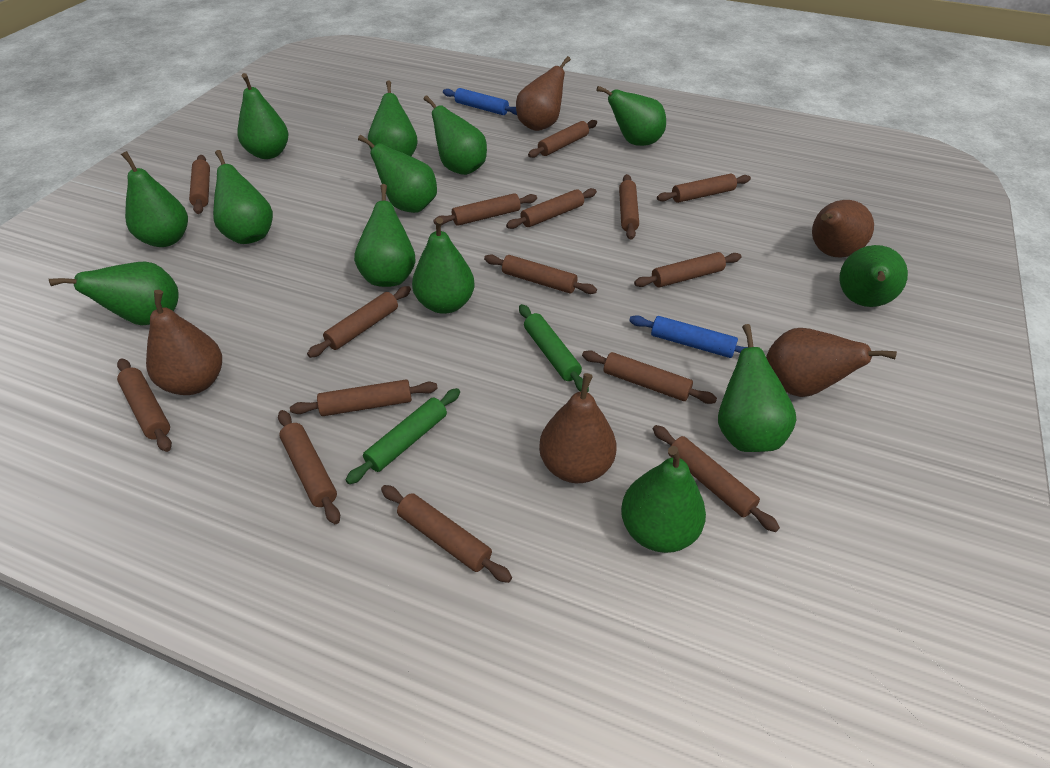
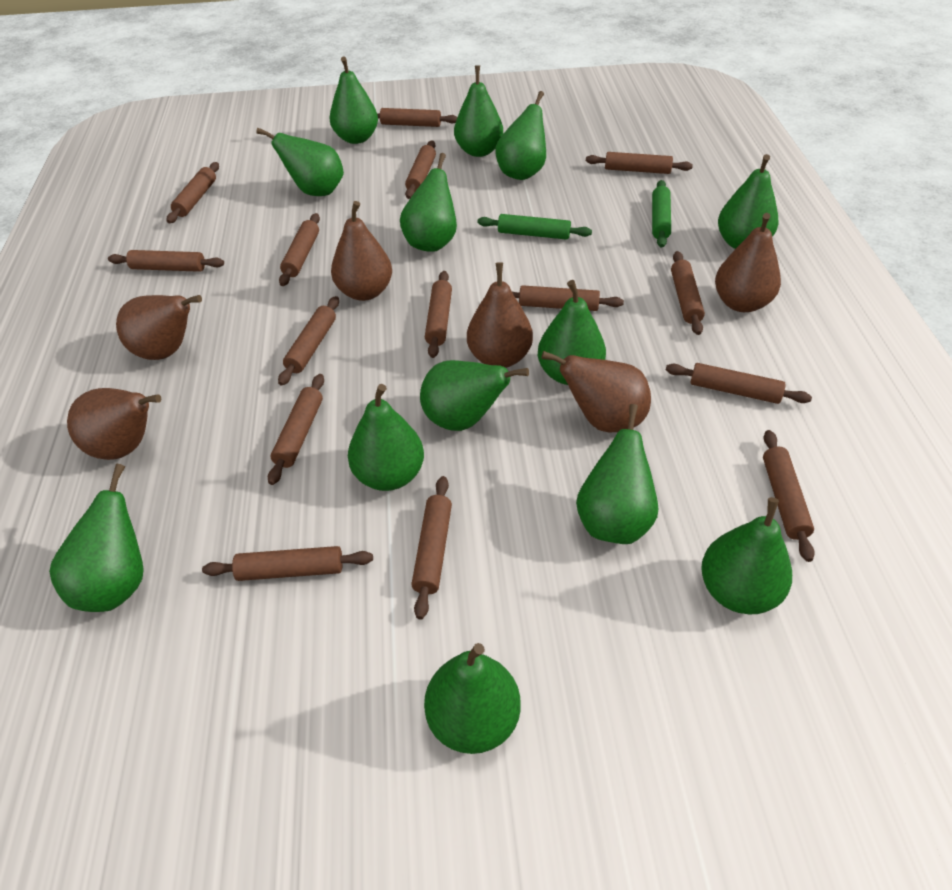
blue rolling pin: 2 -> 0
brown pear: 5 -> 6

